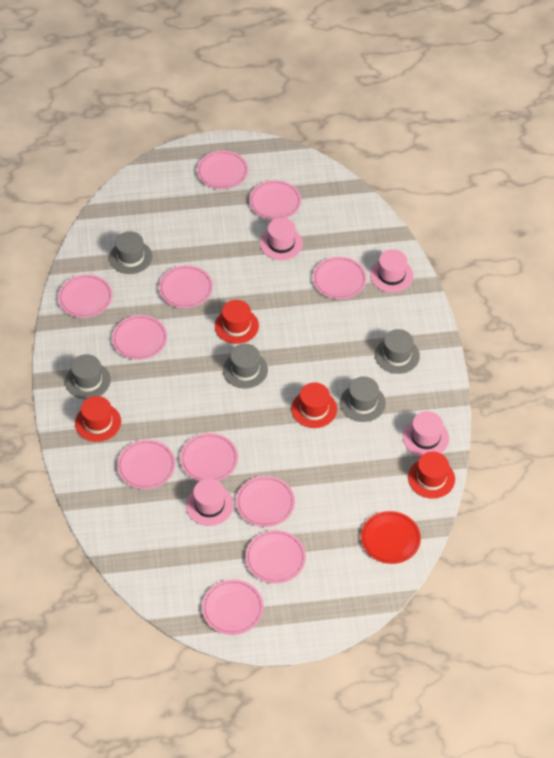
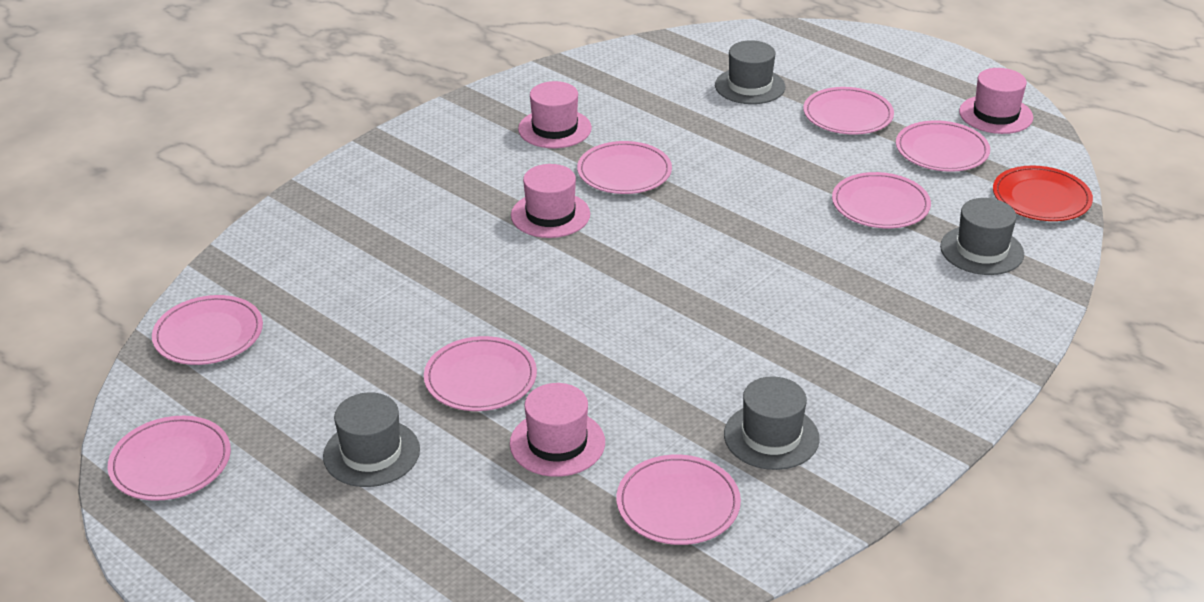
grey hat: 5 -> 4
pink plate: 11 -> 8
red hat: 4 -> 0

